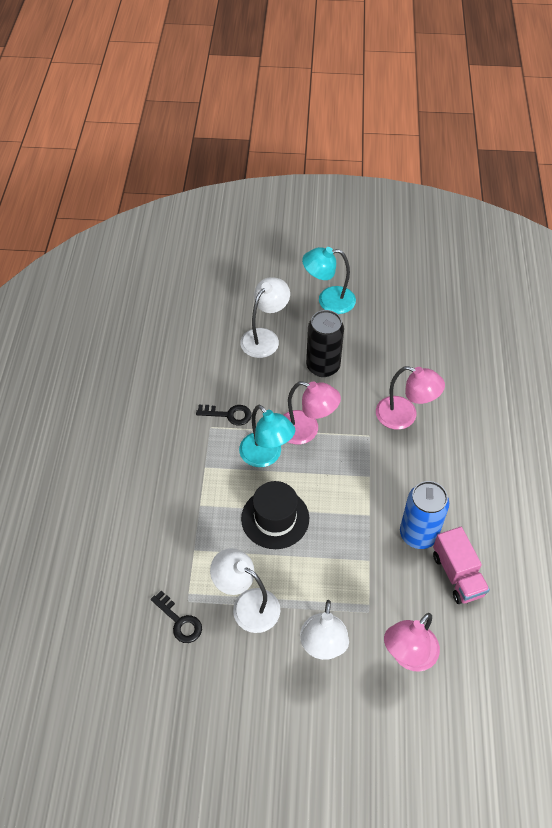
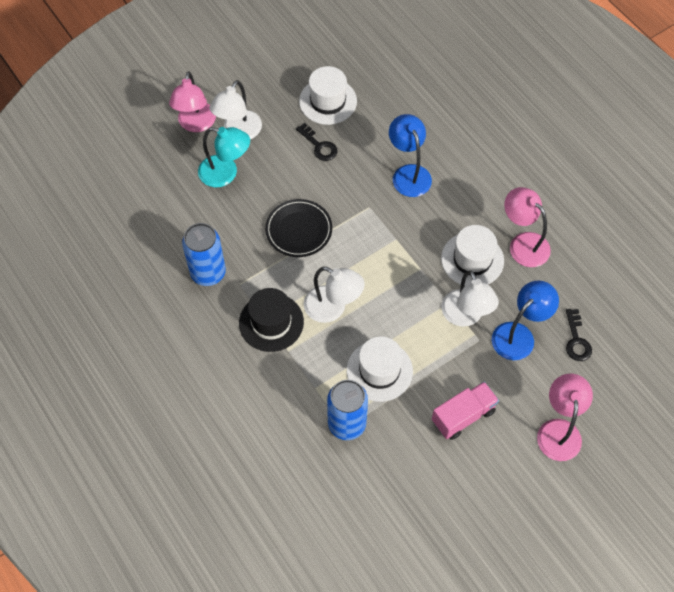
black can: 1 -> 0
black plate: 0 -> 1
blue can: 1 -> 2
blue lamp: 0 -> 2
turquoise lamp: 2 -> 1
white hat: 0 -> 3

